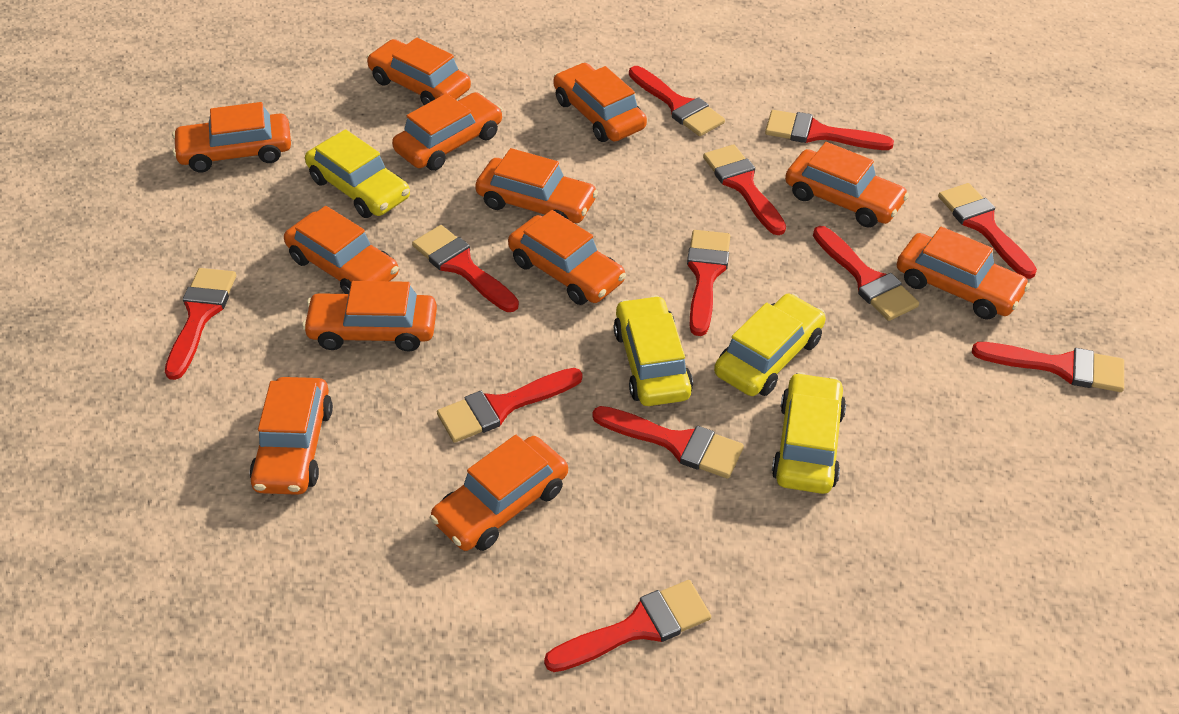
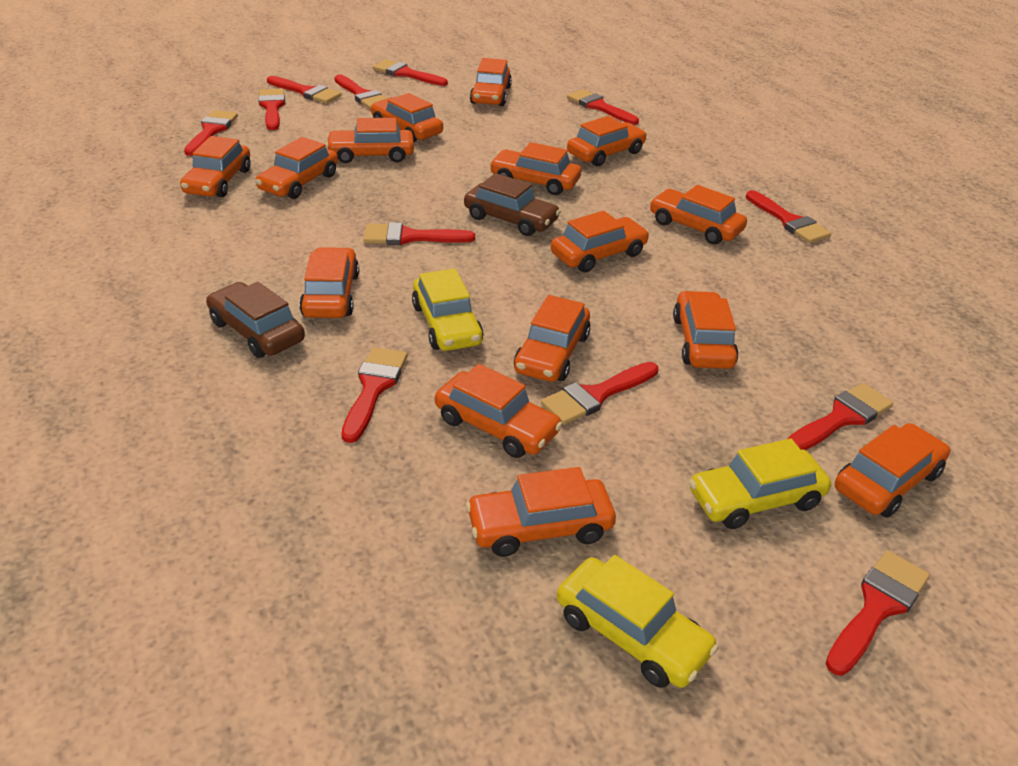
brown car: 0 -> 2
orange car: 12 -> 15
yellow car: 4 -> 3

